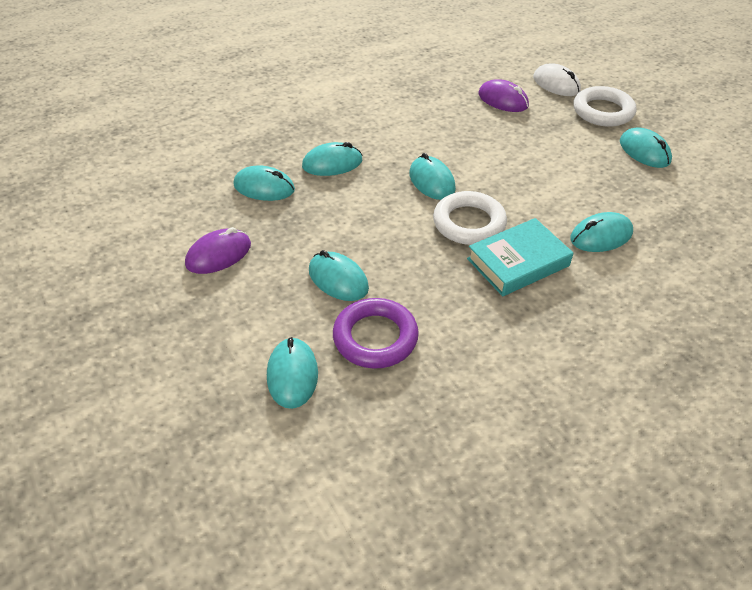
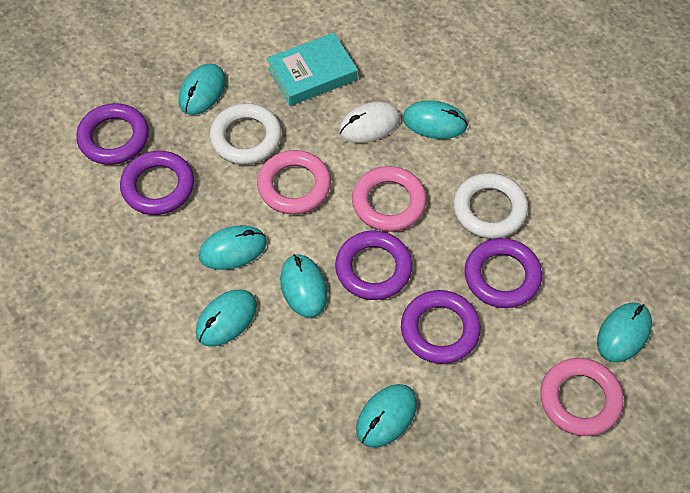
pink ring: 0 -> 3
purple mouse: 2 -> 0
purple ring: 1 -> 5

